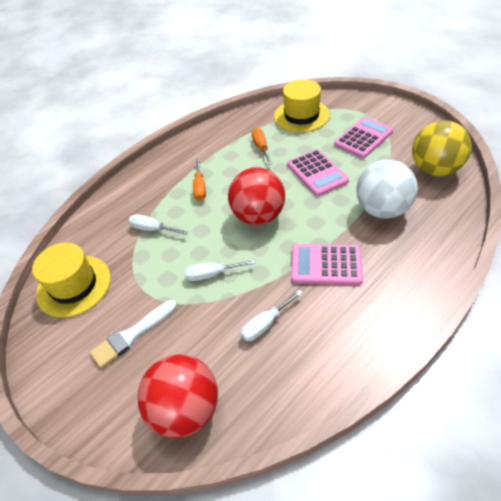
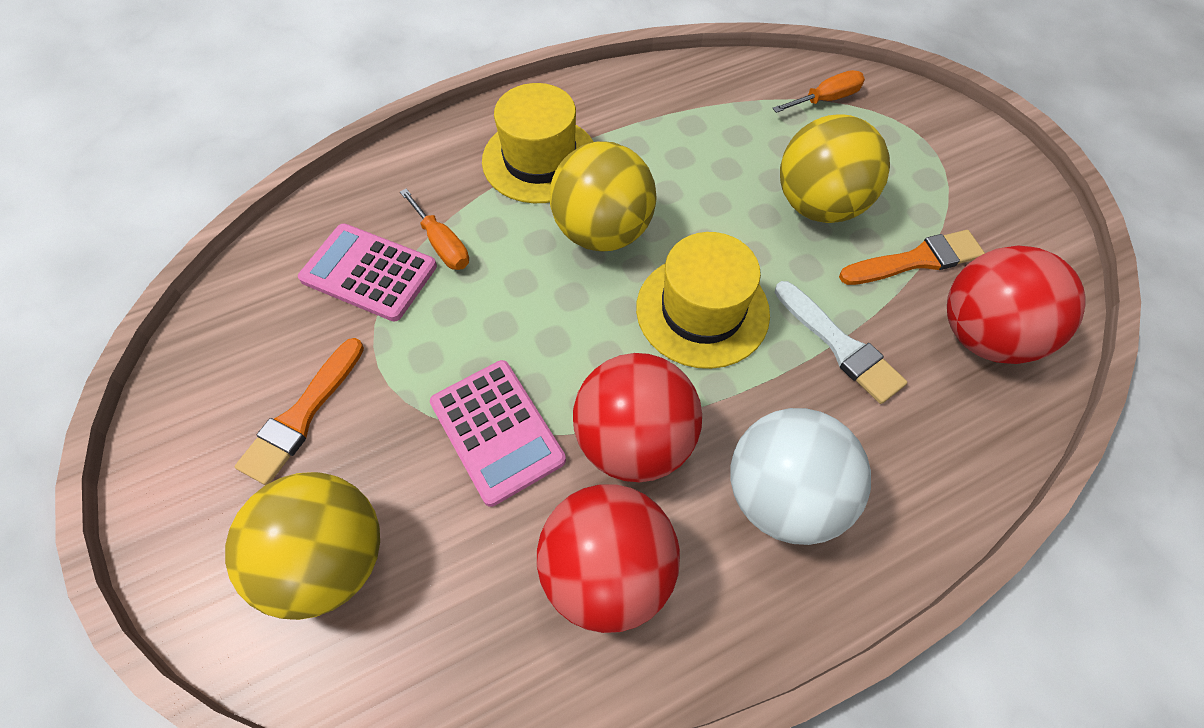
orange brush: 0 -> 2
pink calculator: 3 -> 2
red ball: 2 -> 3
white screwdriver: 3 -> 0
yellow ball: 1 -> 3

